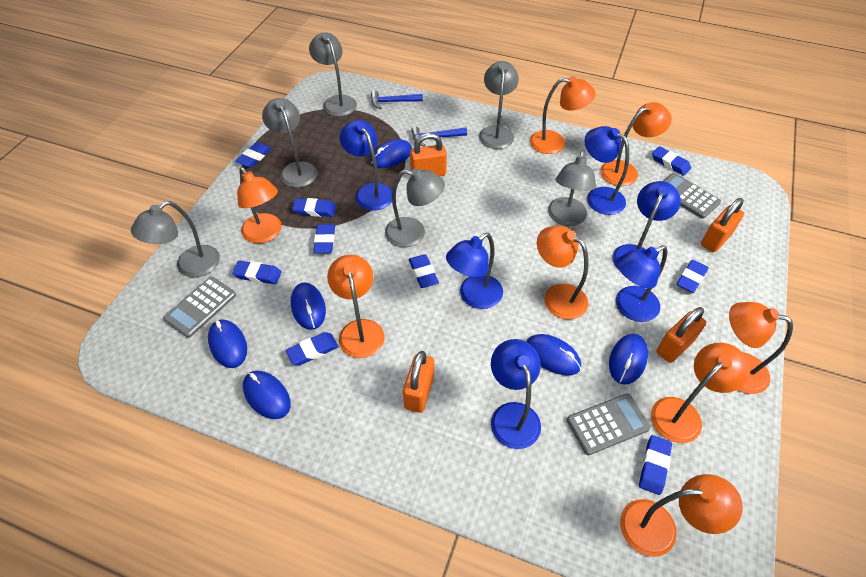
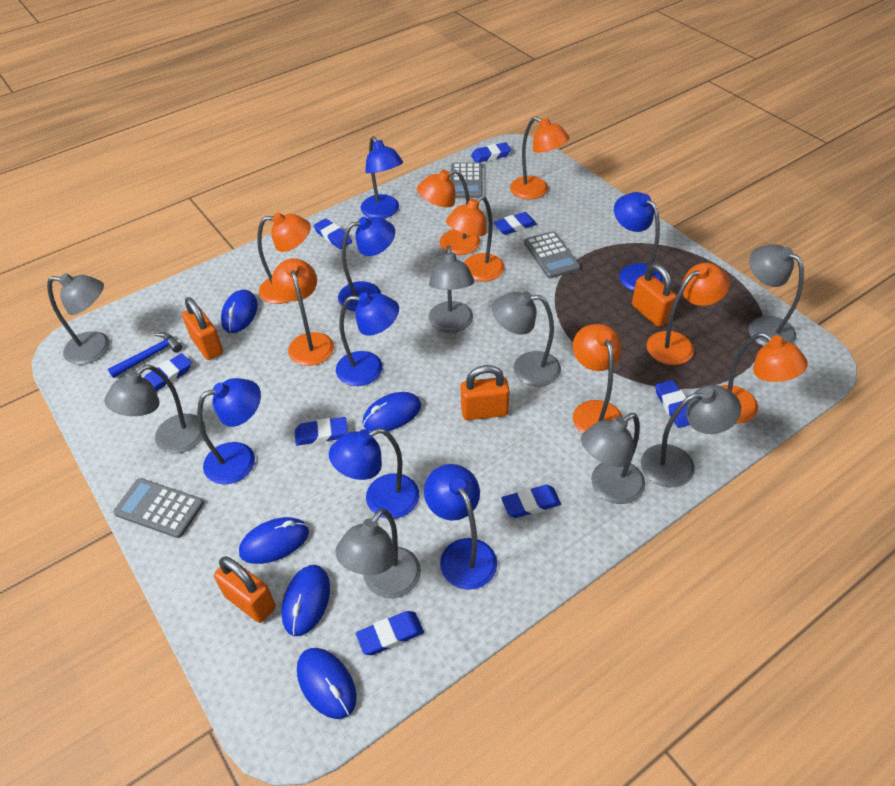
blue eraser: 9 -> 8
blue hammer: 2 -> 1
blue lamp: 6 -> 7
blue mouse: 6 -> 5
grey lamp: 6 -> 8

